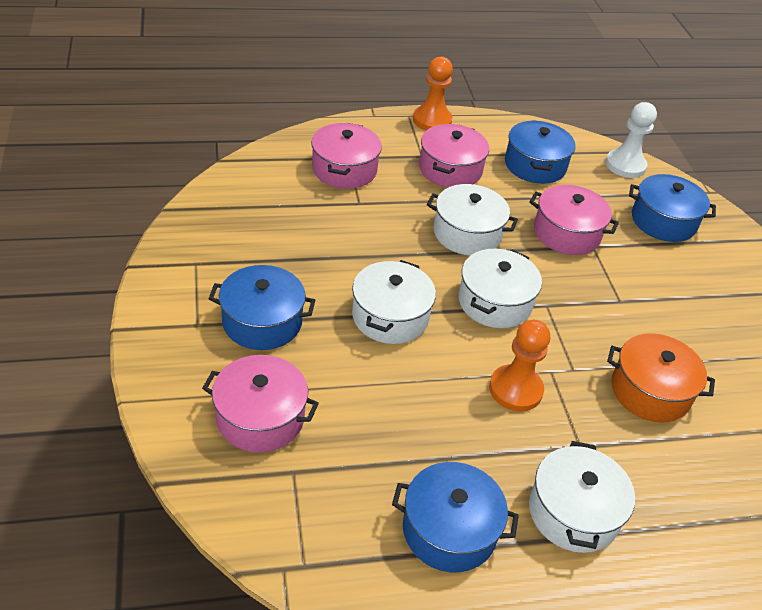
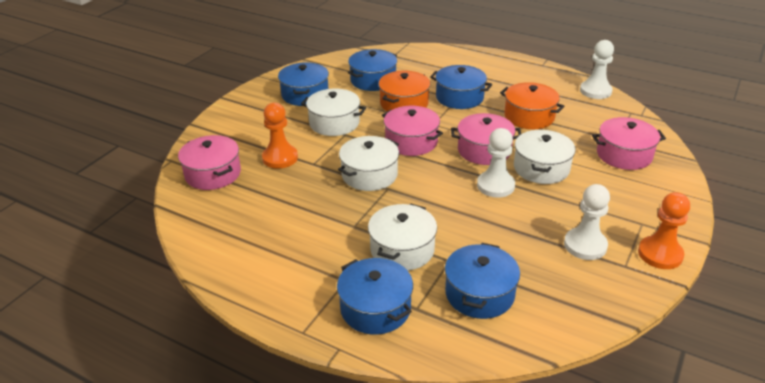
blue pot: 4 -> 5
orange pot: 1 -> 2
white pawn: 1 -> 3

